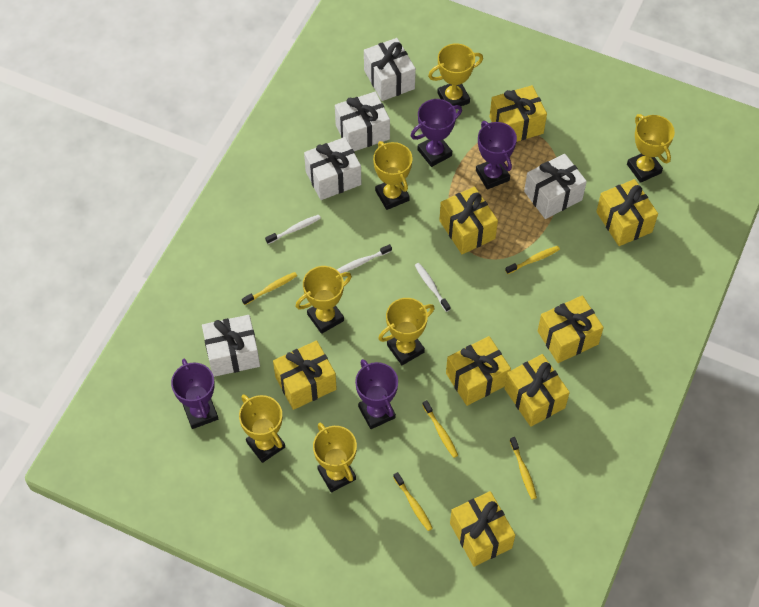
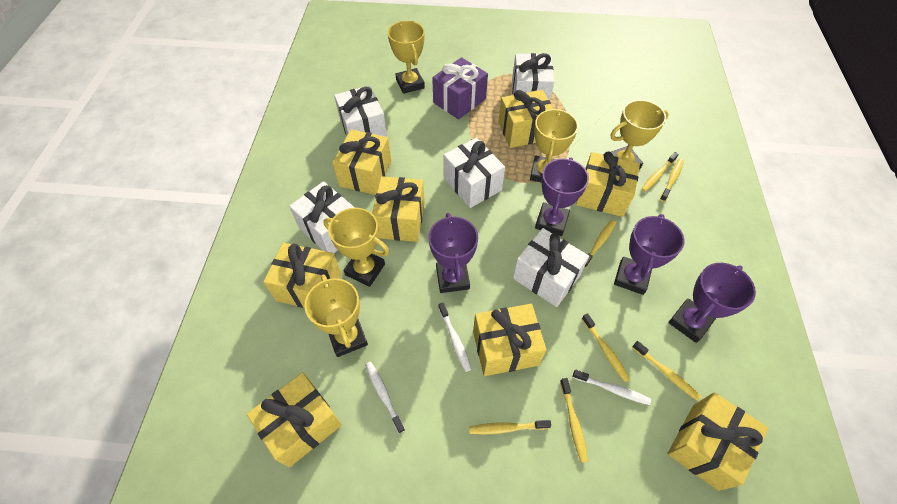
purple gift: 0 -> 1
yellow toothbrush: 5 -> 7
yellow trophy: 7 -> 5

